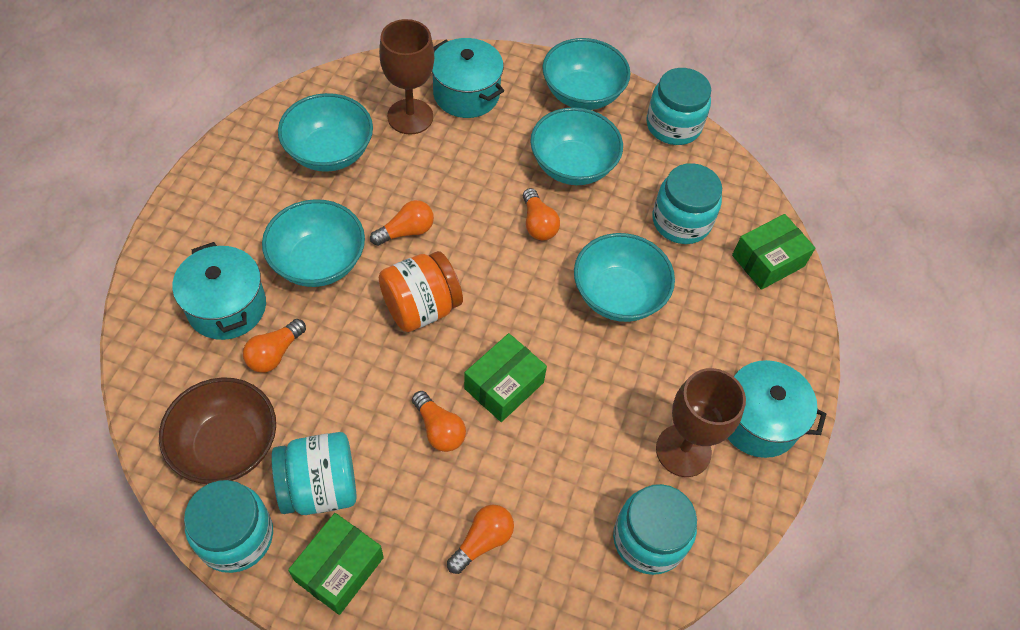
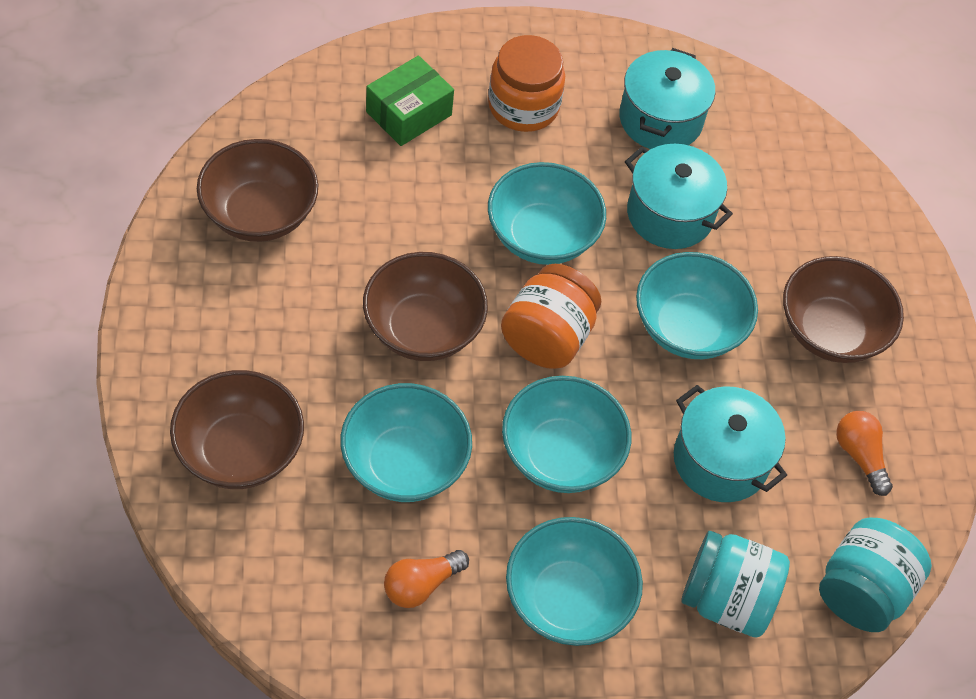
brown bowl: 1 -> 4
brown goblet: 2 -> 0
green box: 3 -> 1
orange jar: 1 -> 2
orange light bulb: 5 -> 2
turquoise jar: 5 -> 2

